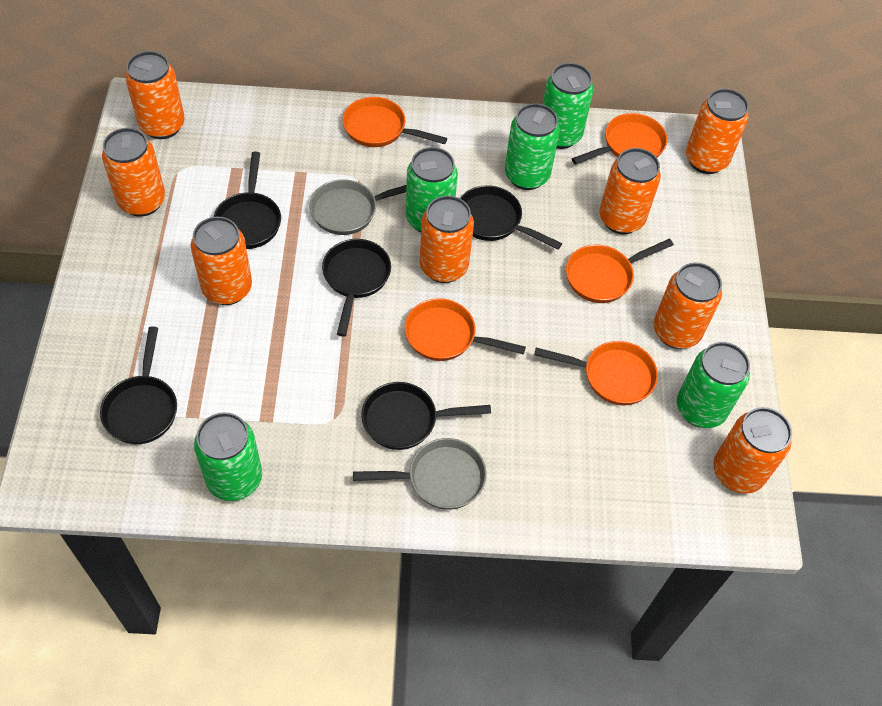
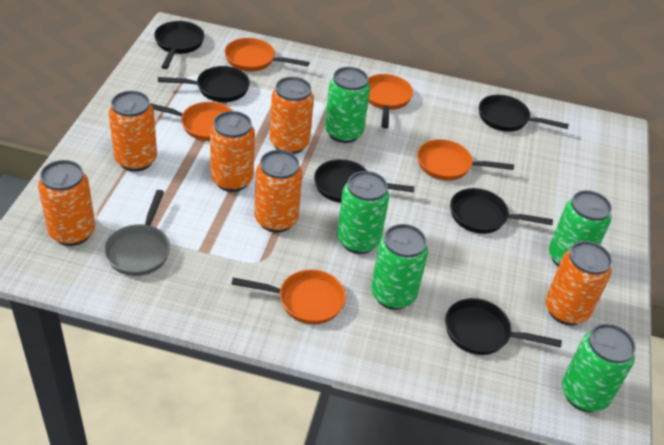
black pan: 5 -> 6
grey pan: 2 -> 1
orange can: 8 -> 6

